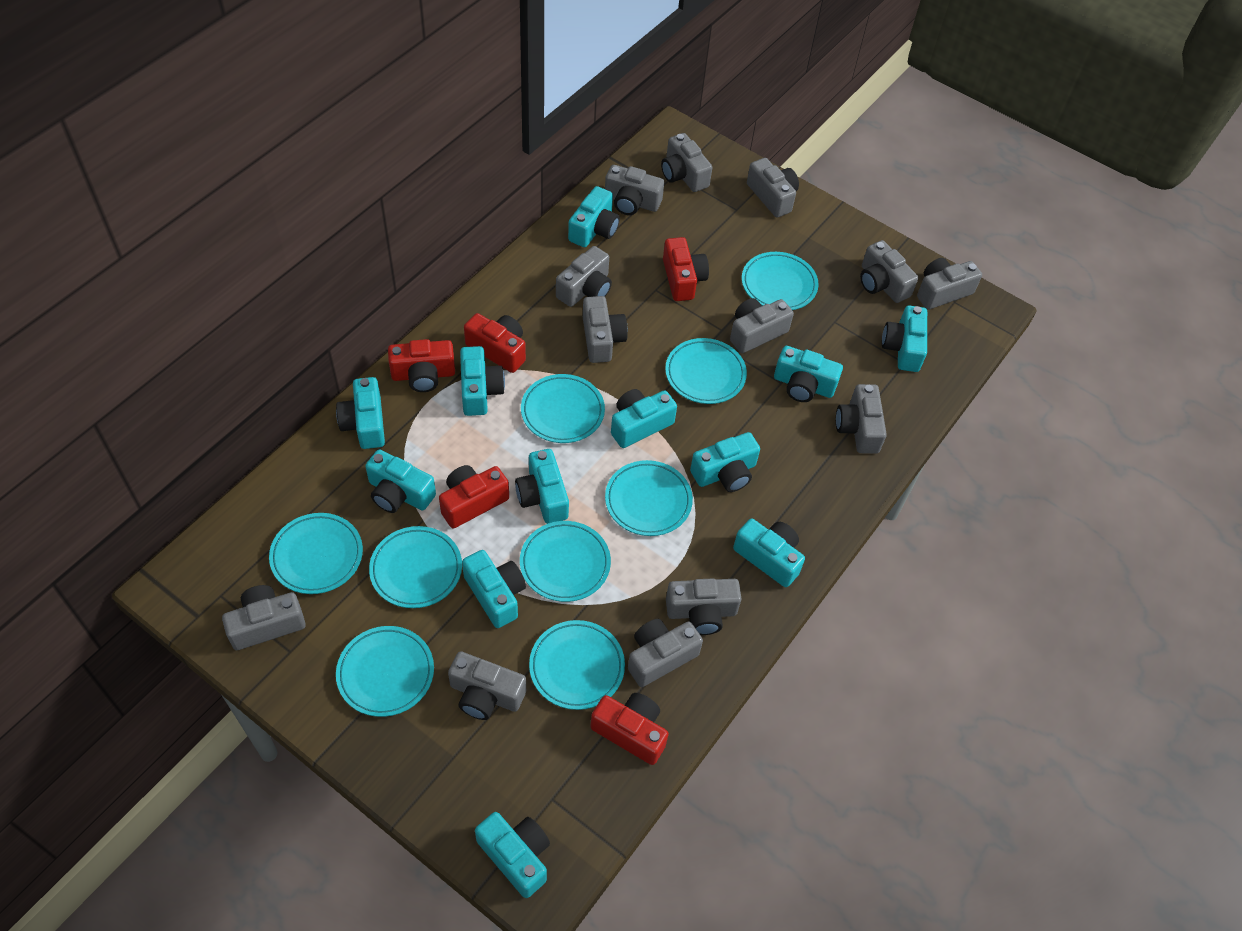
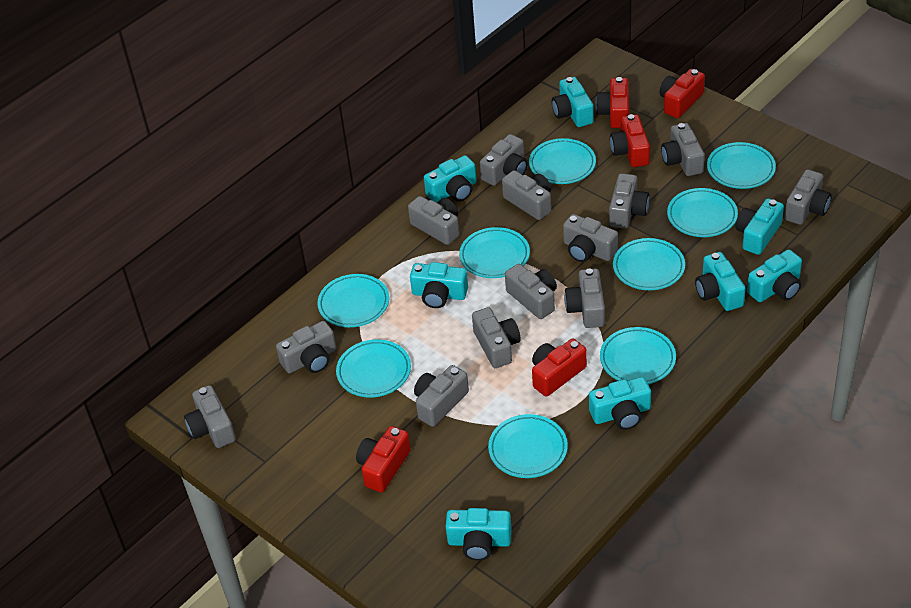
turquoise camera: 12 -> 8

